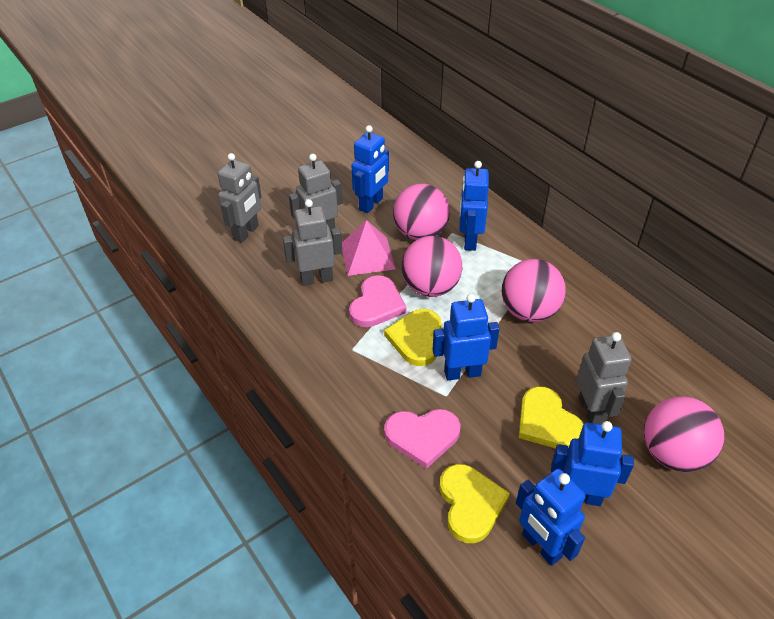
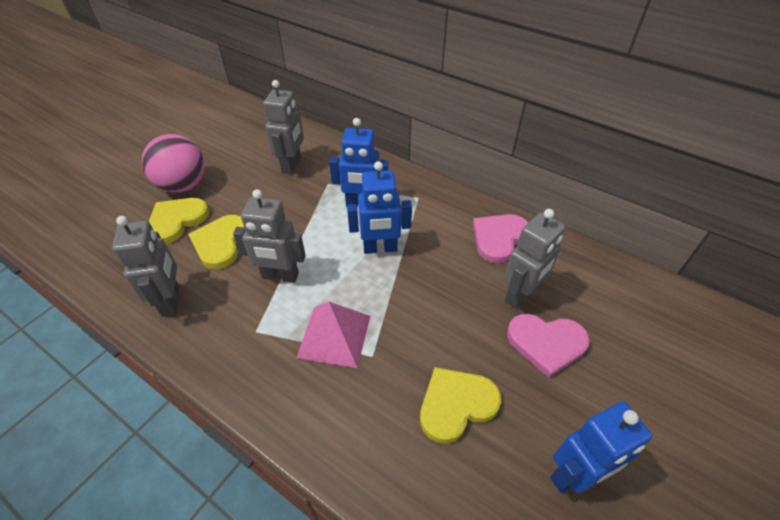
blue robot: 5 -> 3
pink ball: 4 -> 1

